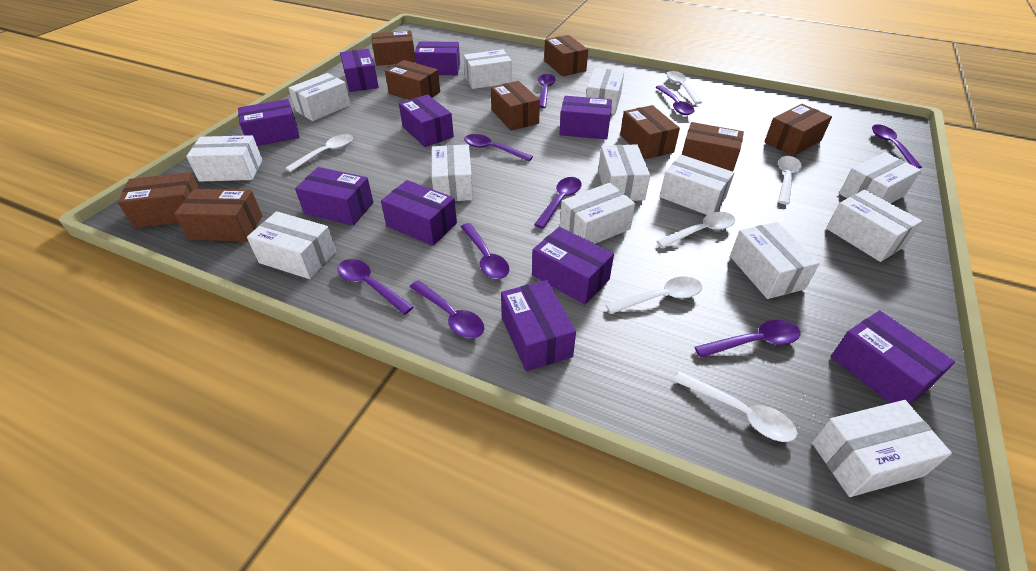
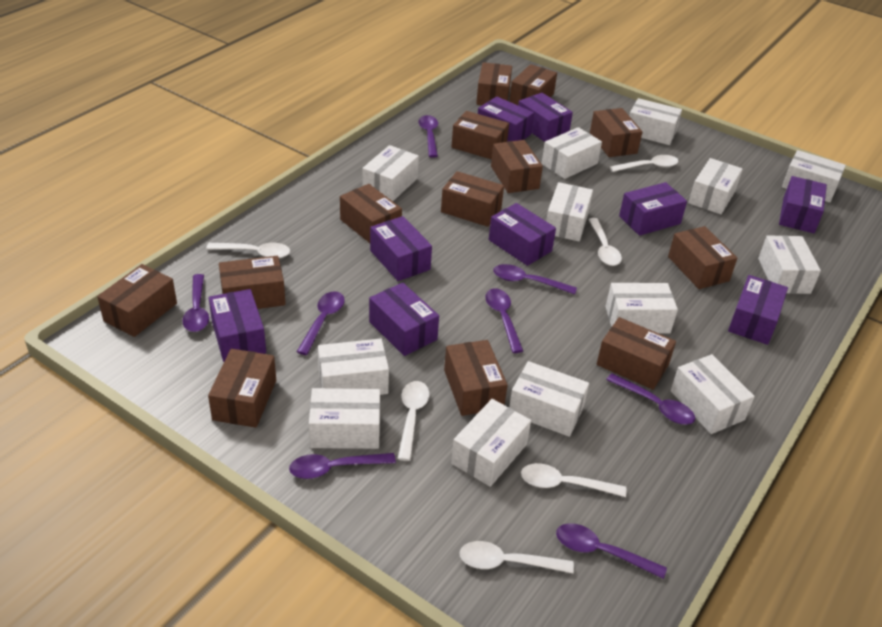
brown box: 9 -> 13
purple box: 10 -> 9
purple spoon: 9 -> 8

